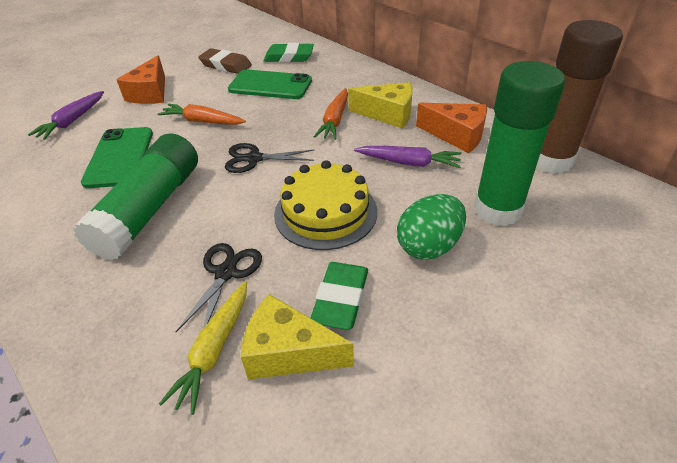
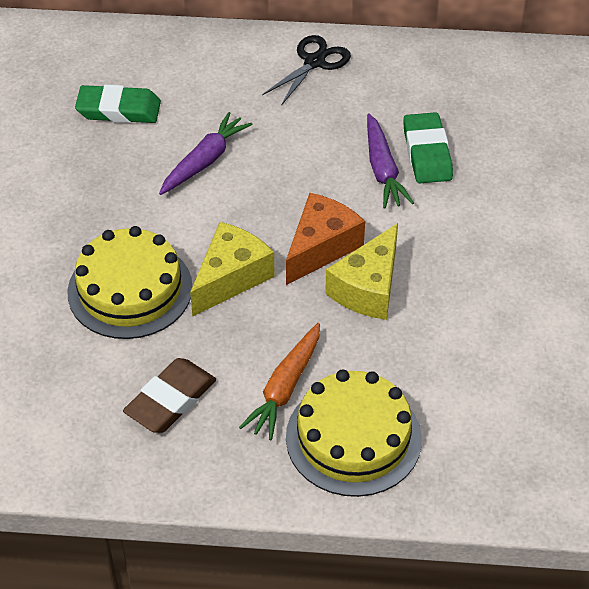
black scissors: 2 -> 1
brown glue stick: 1 -> 0
green egg: 1 -> 0
green glue stick: 2 -> 0
green phone: 2 -> 0
orange carrot: 2 -> 1
orange cheese: 2 -> 1
yellow cake: 1 -> 2
yellow carrot: 1 -> 0

